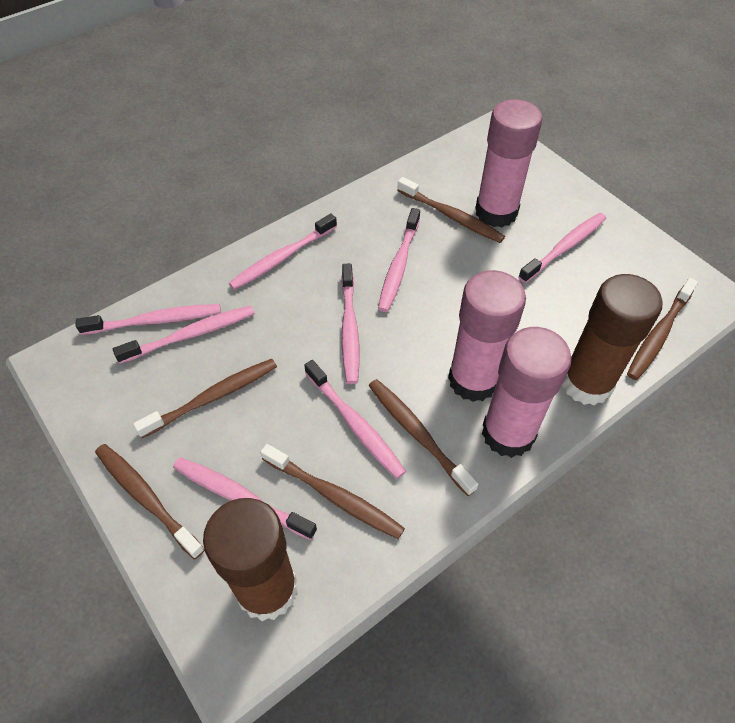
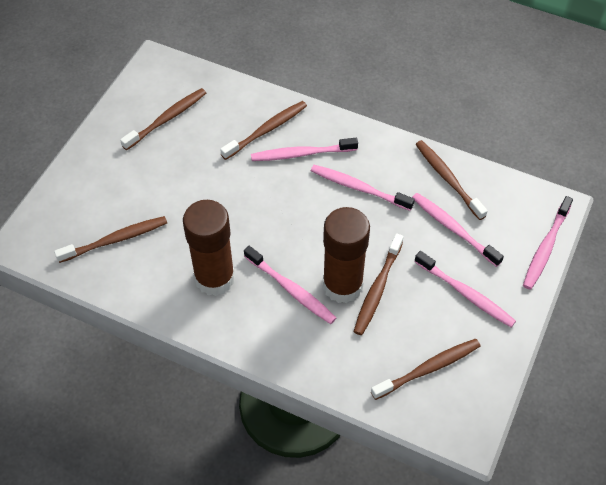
pink glue stick: 3 -> 0
pink toothbrush: 8 -> 6

